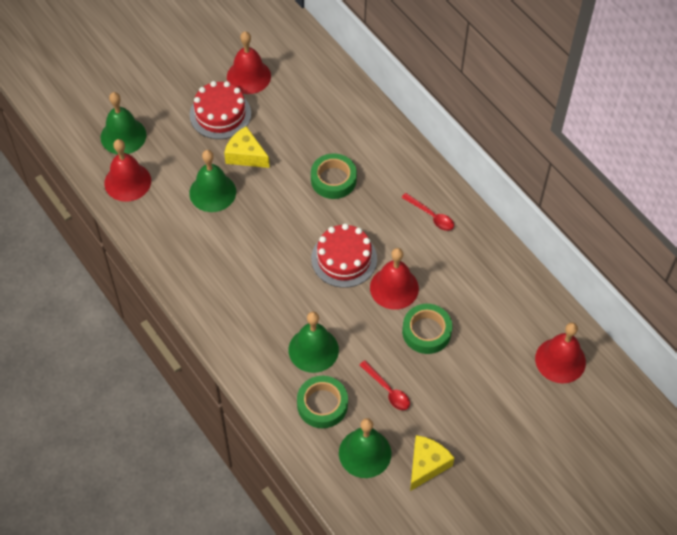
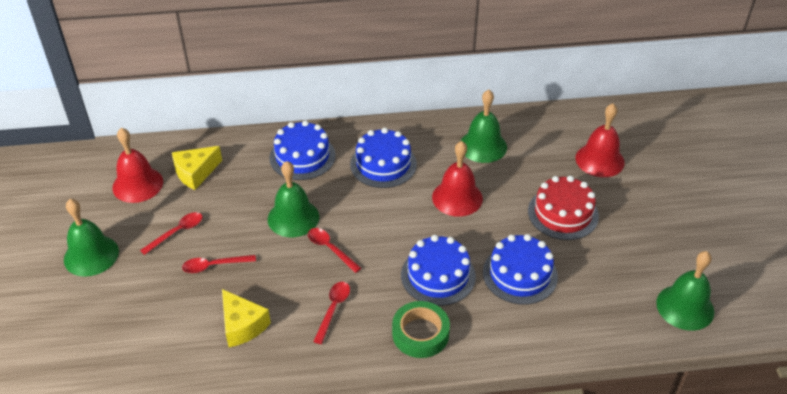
blue cake: 0 -> 4
green tape: 3 -> 1
red bell: 4 -> 3
red cake: 2 -> 1
red spoon: 2 -> 4

